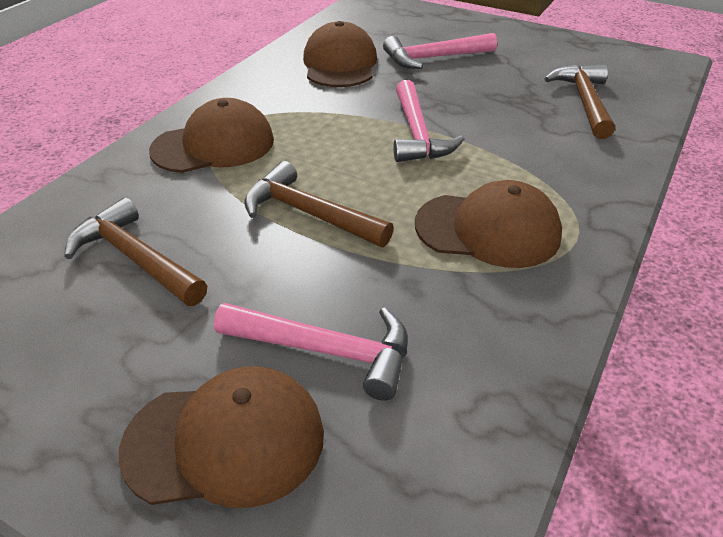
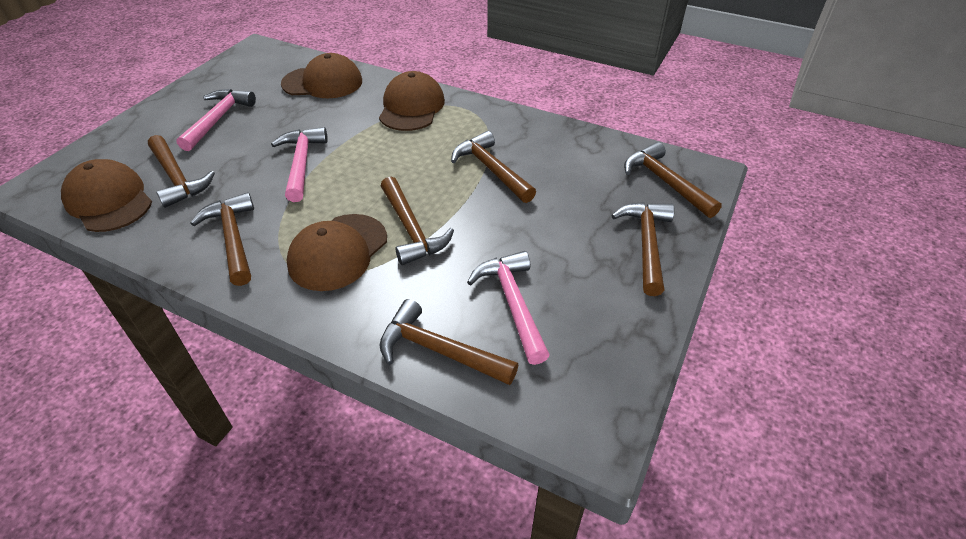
brown hammer: 3 -> 7

